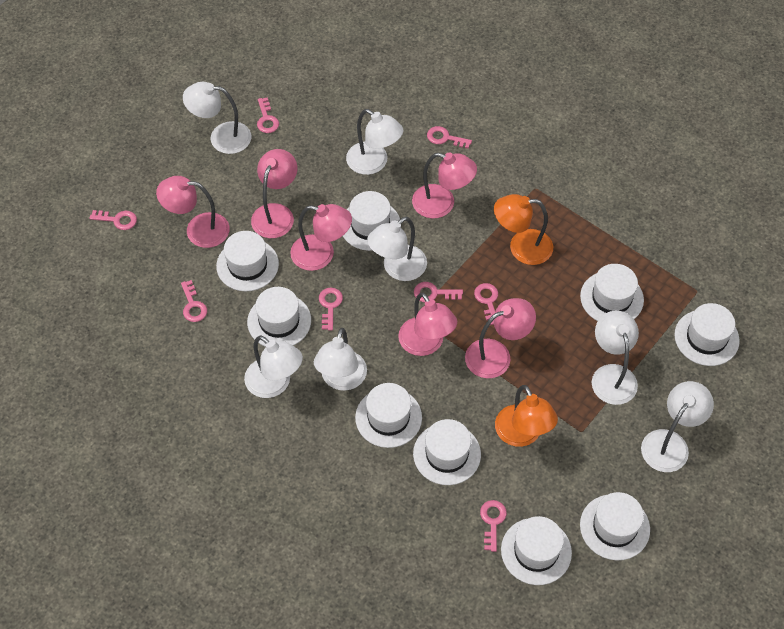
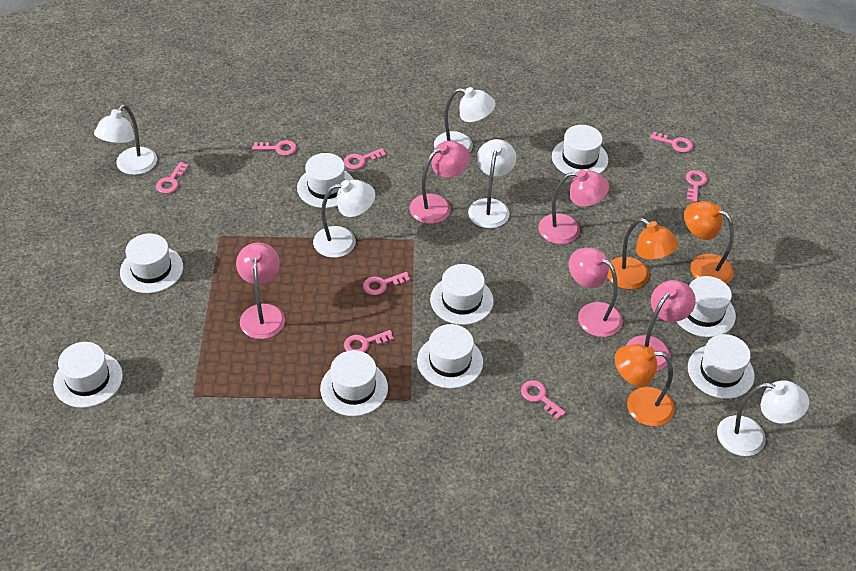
orange lamp: 2 -> 3
pink lamp: 6 -> 5
white lamp: 7 -> 5

